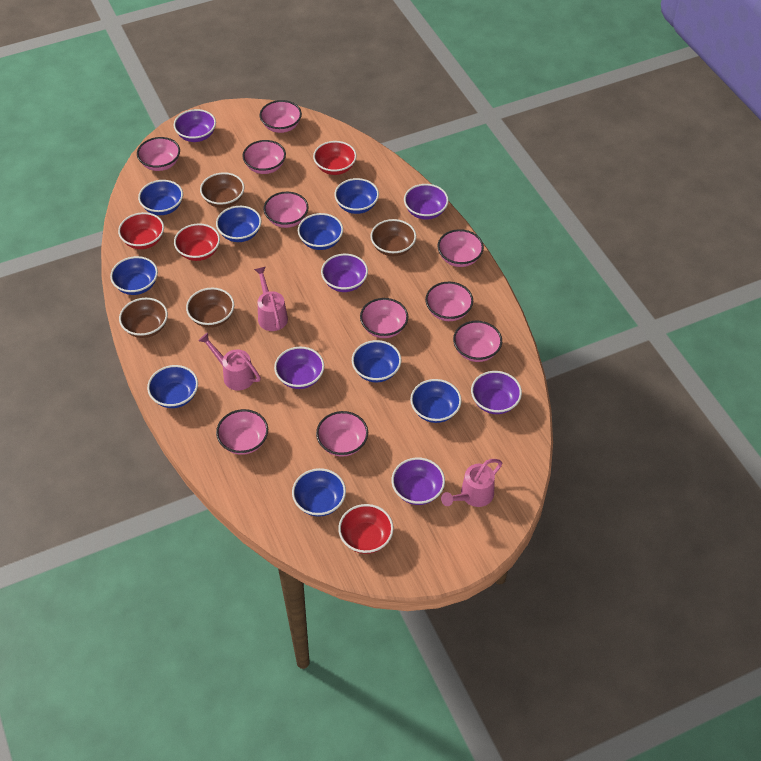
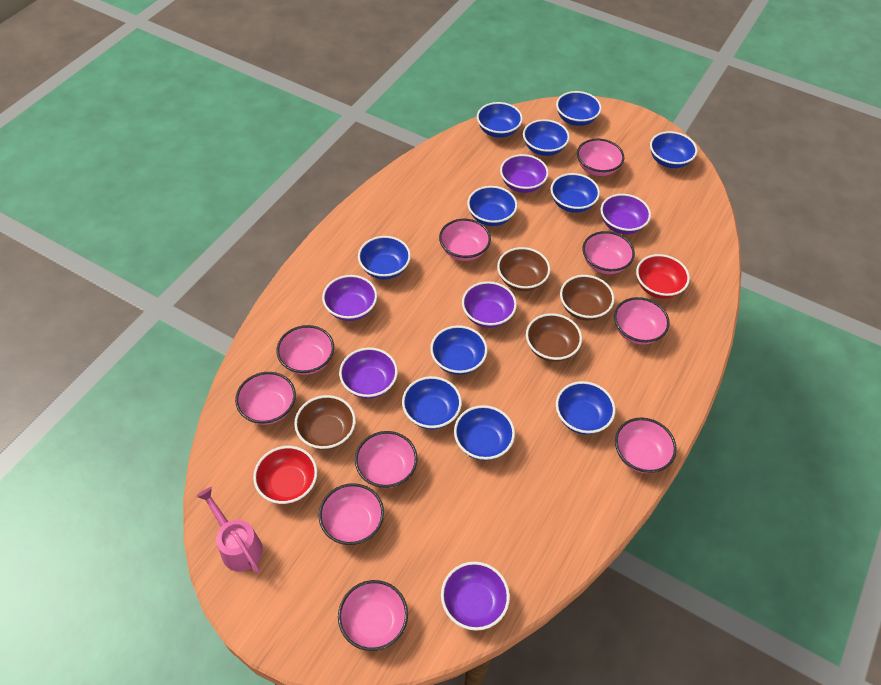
blue bowl: 9 -> 11
pink watering can: 3 -> 1
red bowl: 4 -> 2

